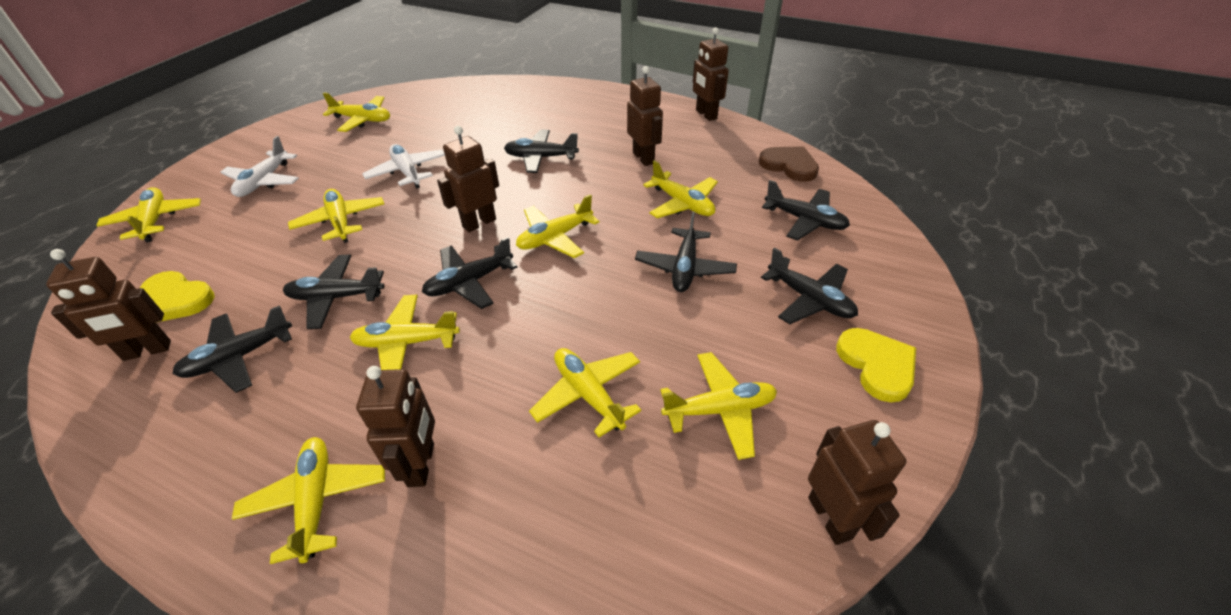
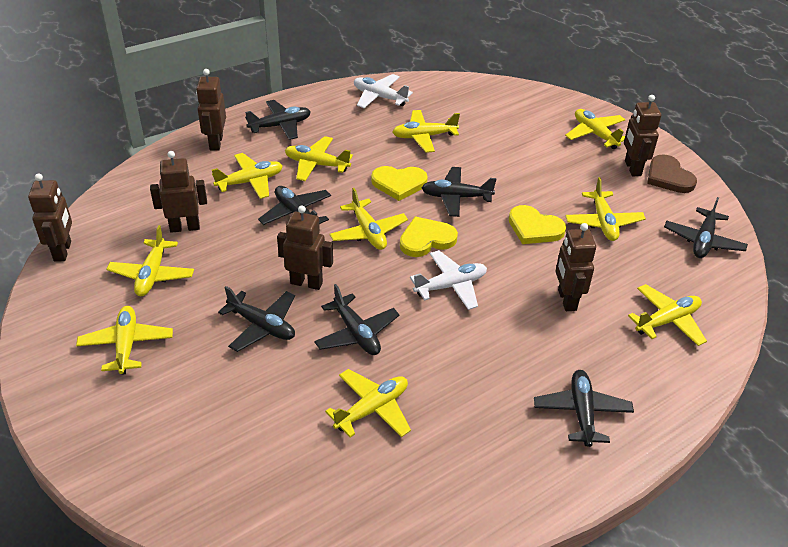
yellow heart: 2 -> 3
yellow plane: 9 -> 10

